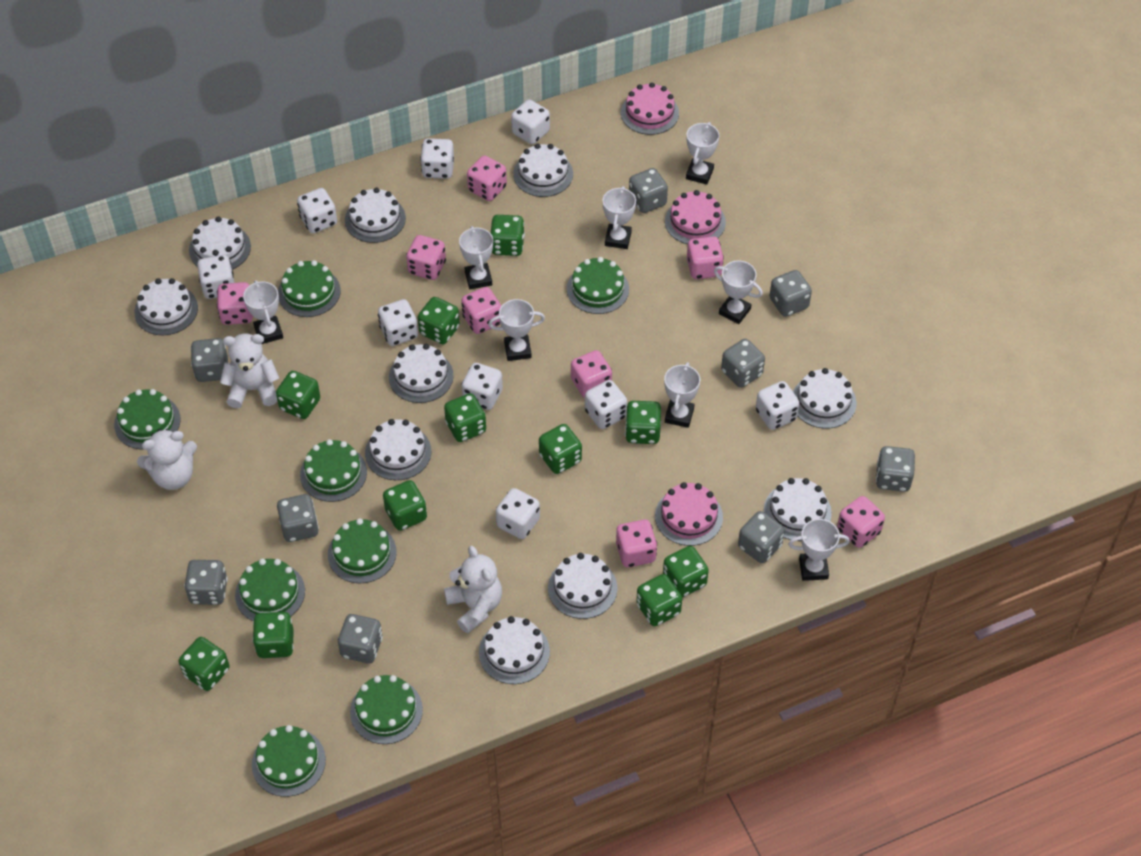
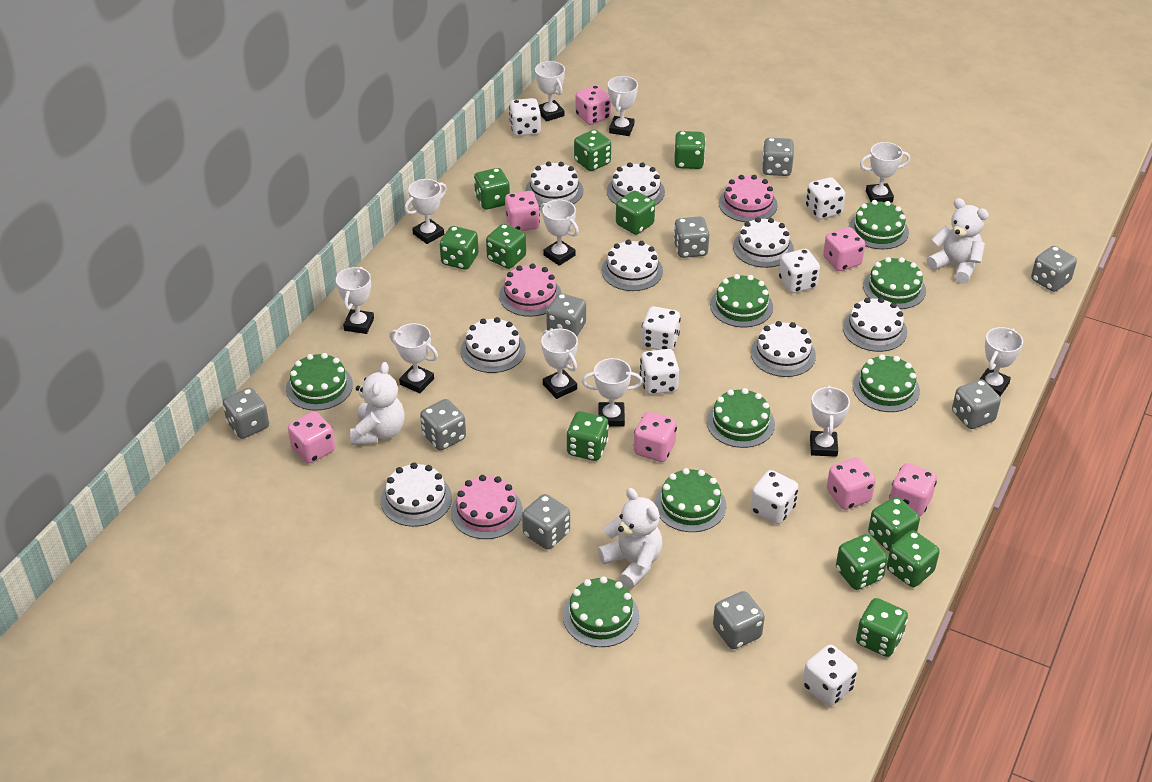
pink dice: 8 -> 7
white cake: 10 -> 8
white dice: 9 -> 7
white trophy: 8 -> 11

